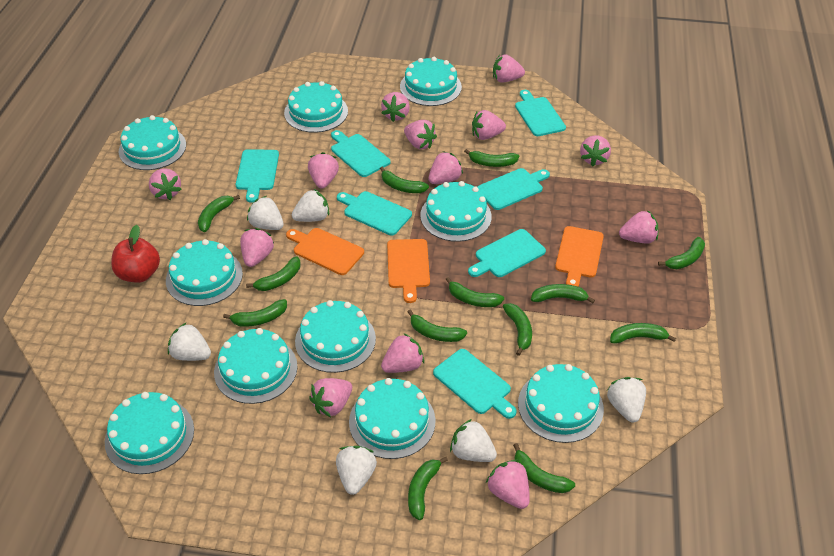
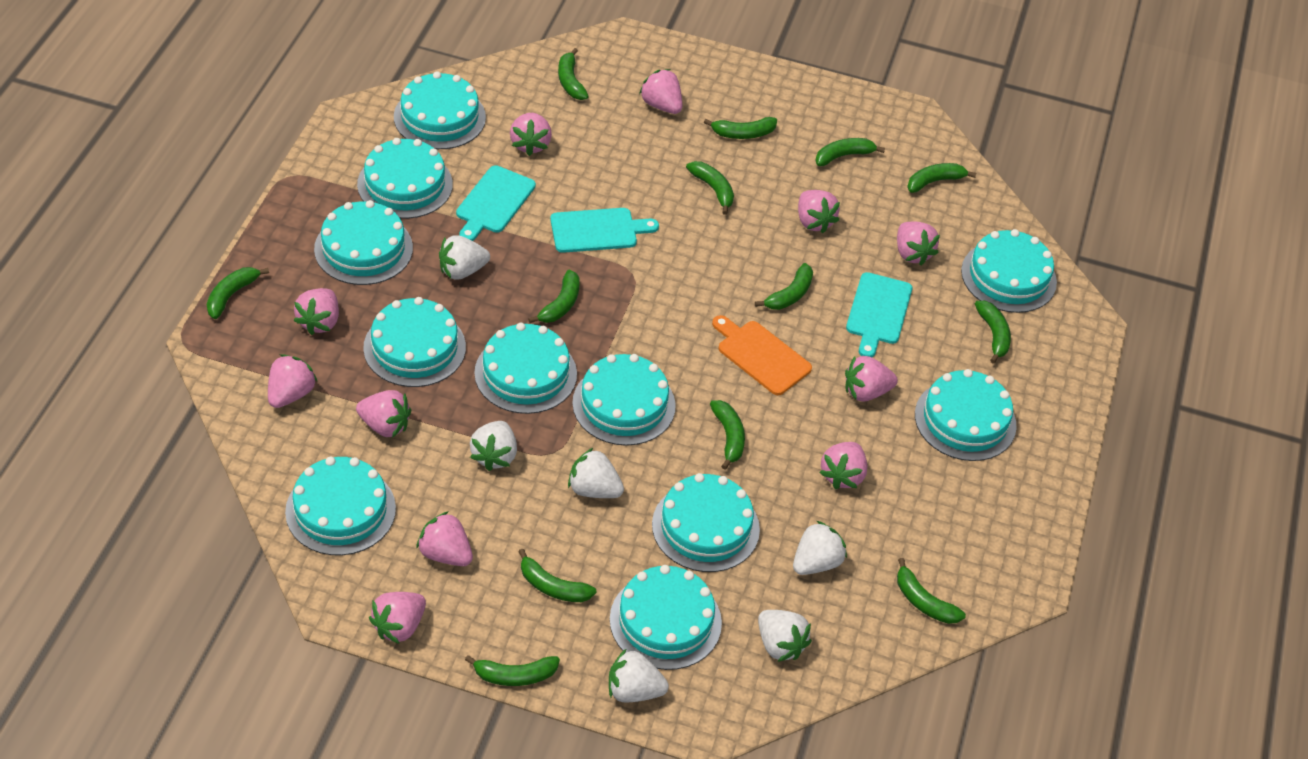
orange cutting board: 3 -> 1
pink strawberry: 13 -> 11
red apple: 1 -> 0
turquoise cake: 10 -> 11
turquoise cutting board: 7 -> 3

